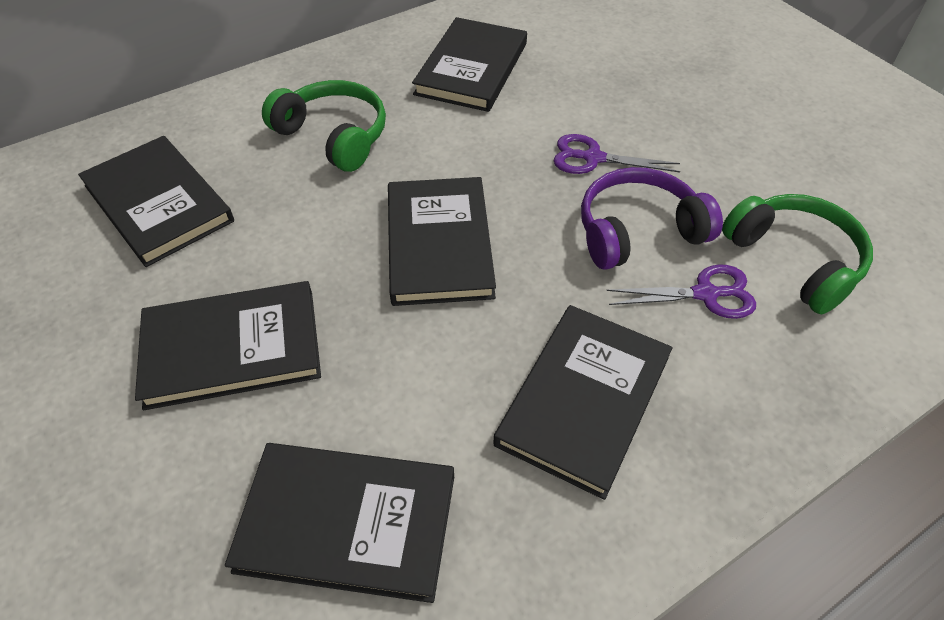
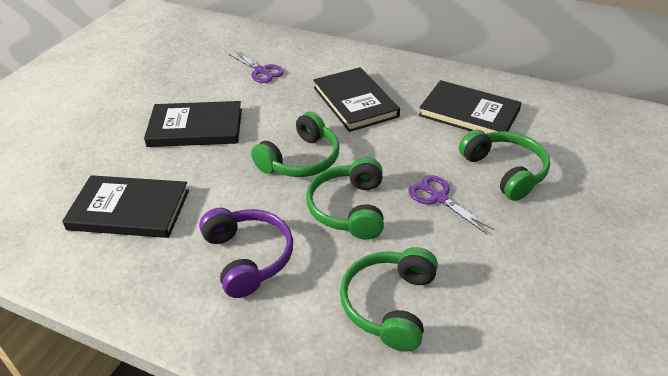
black book: 6 -> 4
green headphones: 2 -> 4

